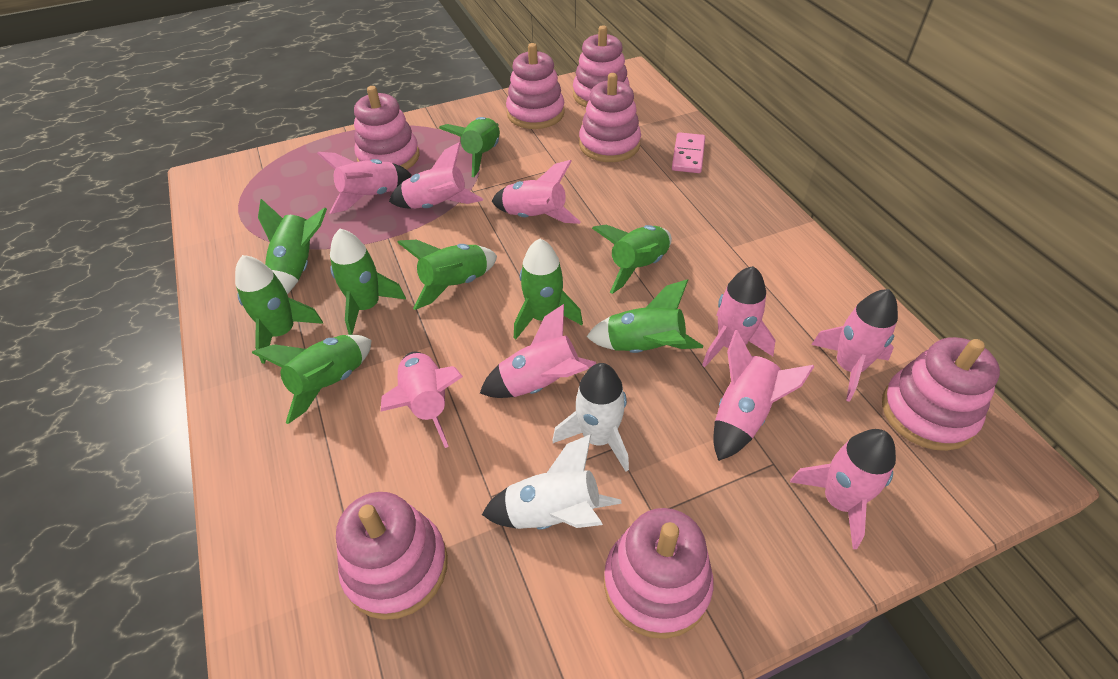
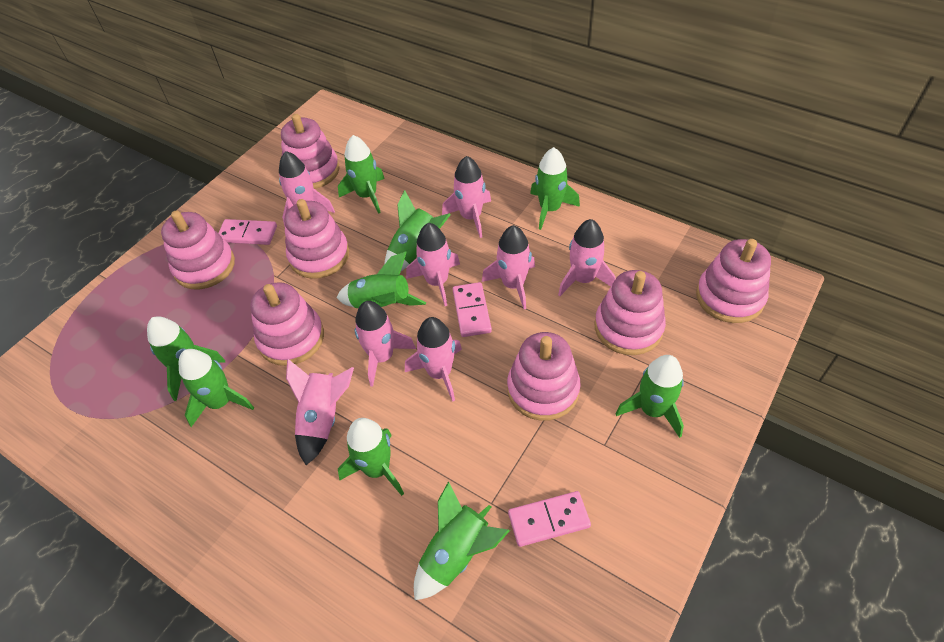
pink domino: 1 -> 3
pink rocket: 9 -> 8
white rocket: 2 -> 0

